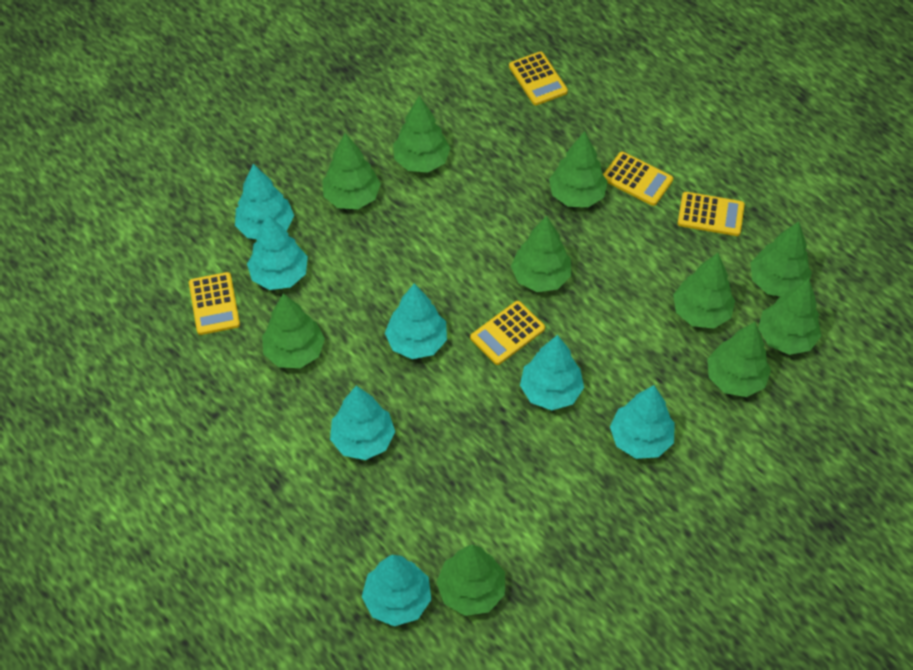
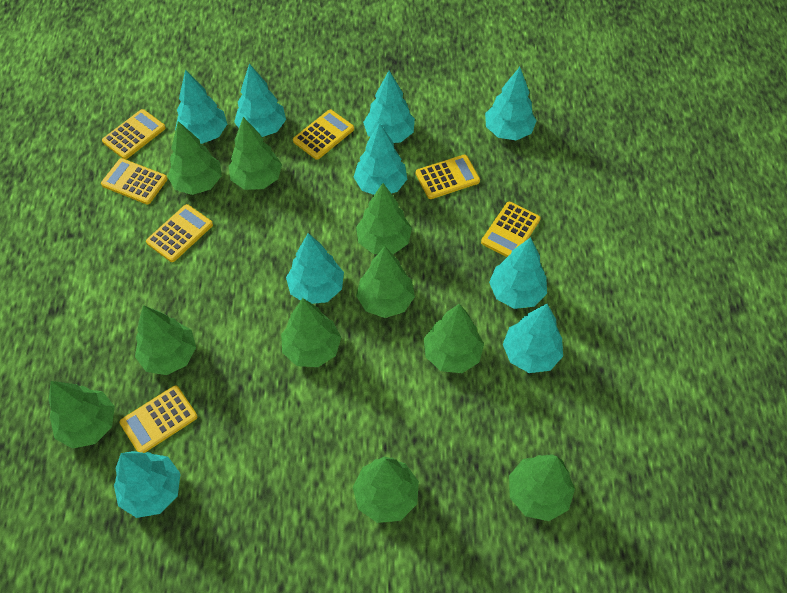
turquoise tree: 7 -> 9
yellow calculator: 5 -> 7

